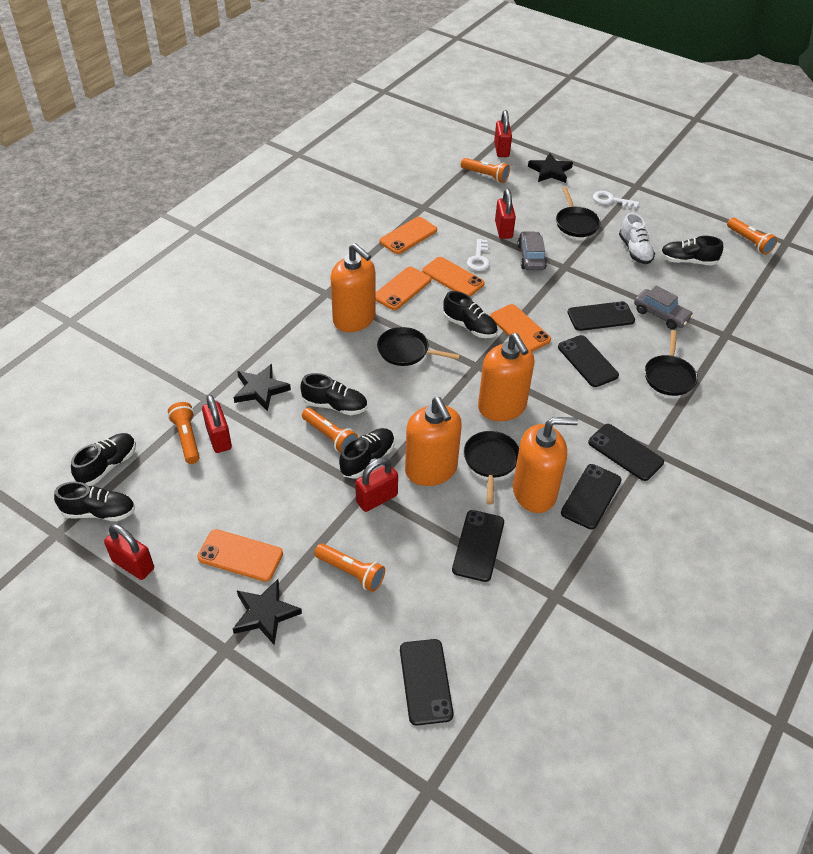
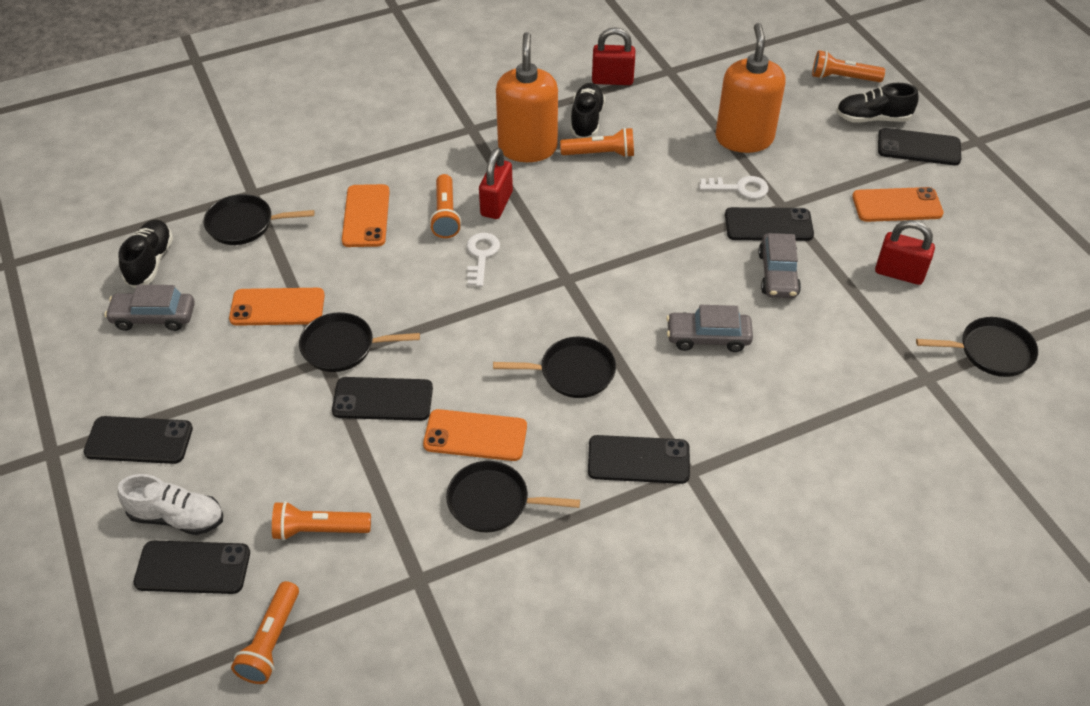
black pan: 4 -> 5
black shoe: 6 -> 3
black star: 3 -> 0
grey car: 2 -> 3
orange phone: 5 -> 4
orange soap dispenser: 4 -> 2
red padlock: 5 -> 3

